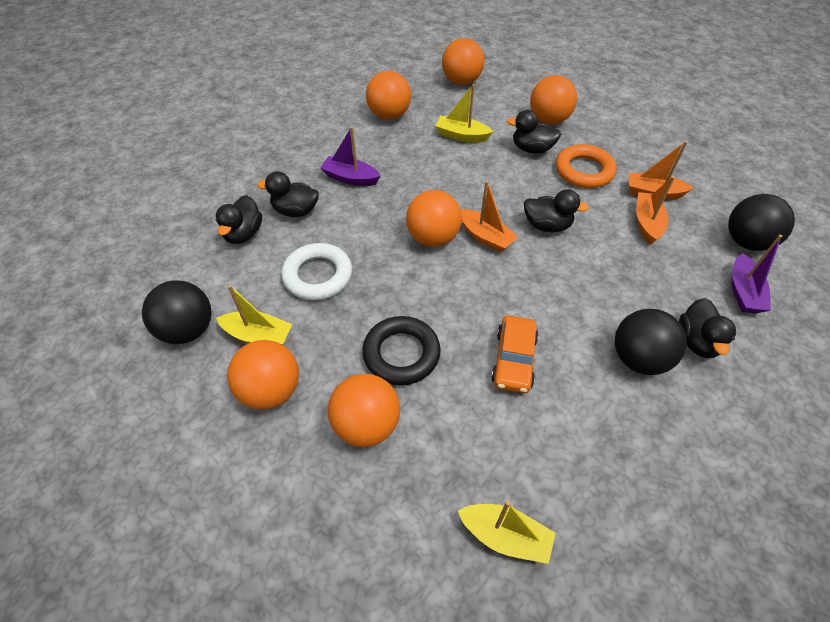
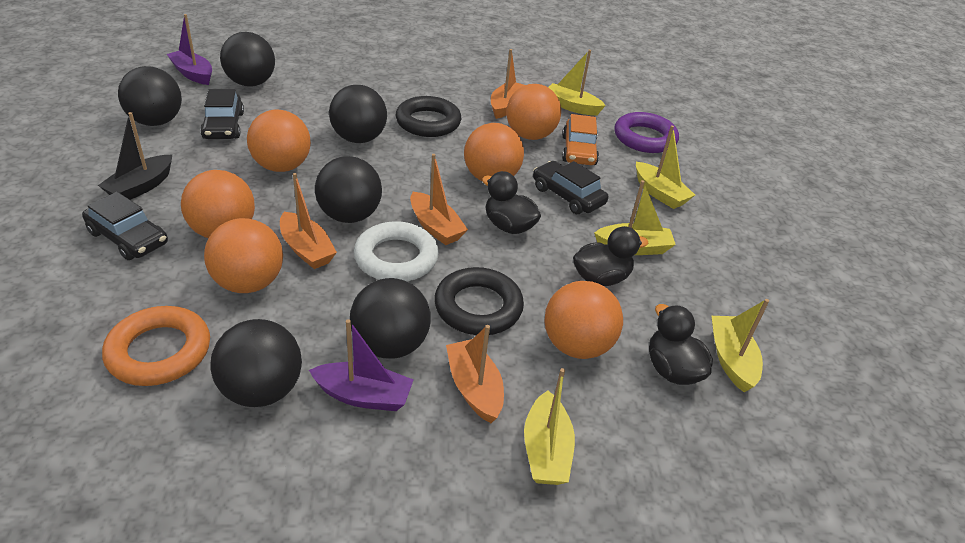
black ball: 3 -> 6
black boat: 0 -> 1
black car: 0 -> 3
black duck: 5 -> 3
black ring: 1 -> 2
orange boat: 3 -> 4
purple ring: 0 -> 1
yellow boat: 3 -> 5

